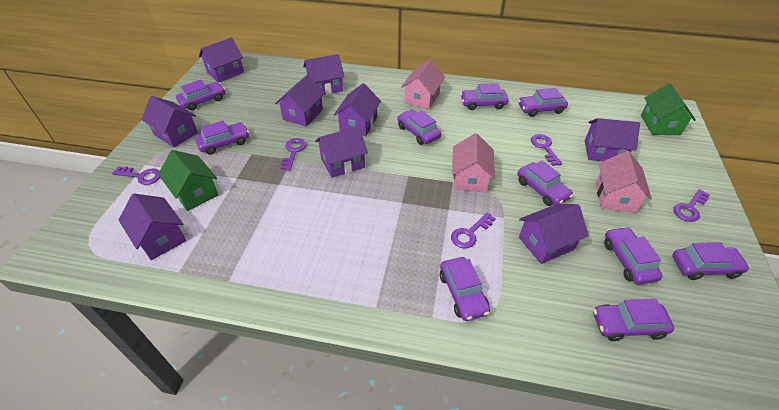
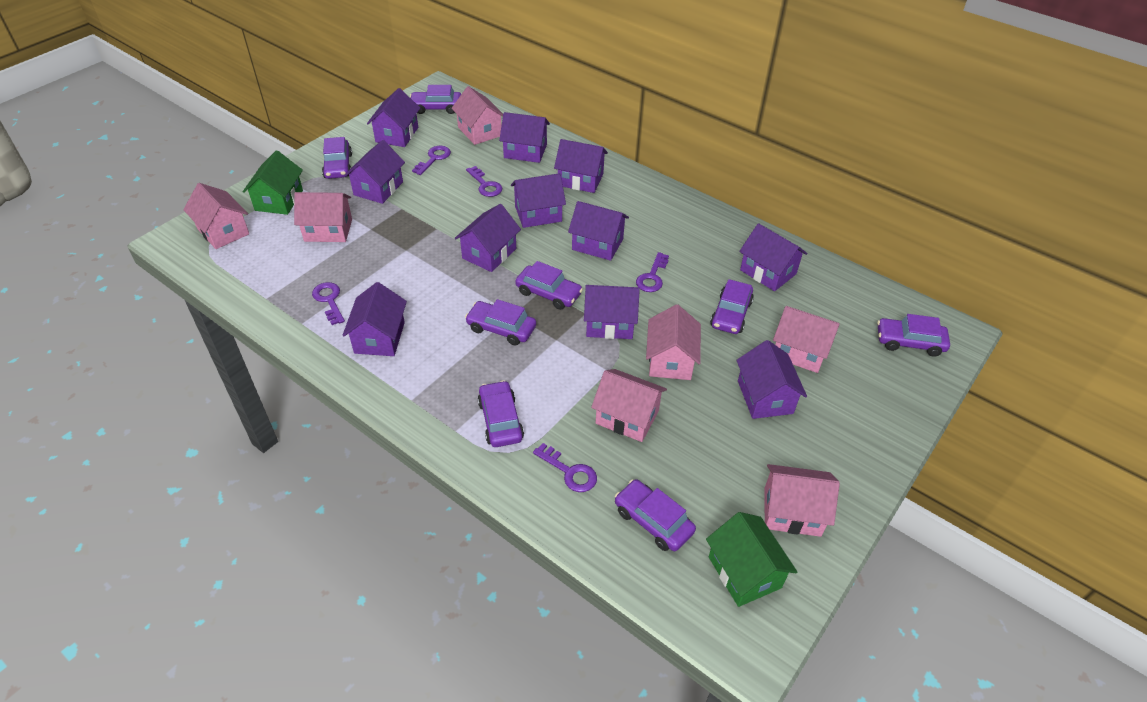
pink house: 3 -> 7
purple car: 10 -> 8
purple house: 9 -> 11

